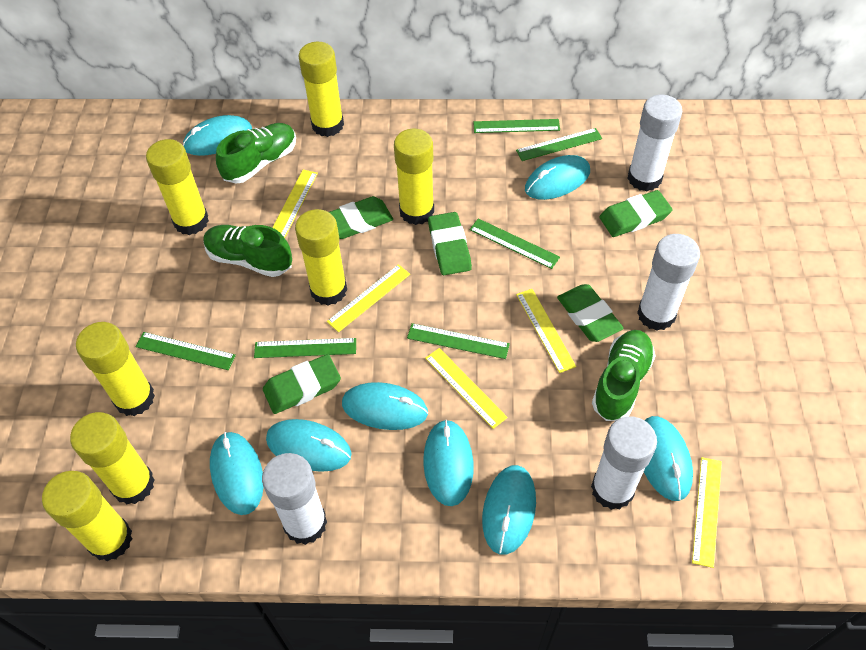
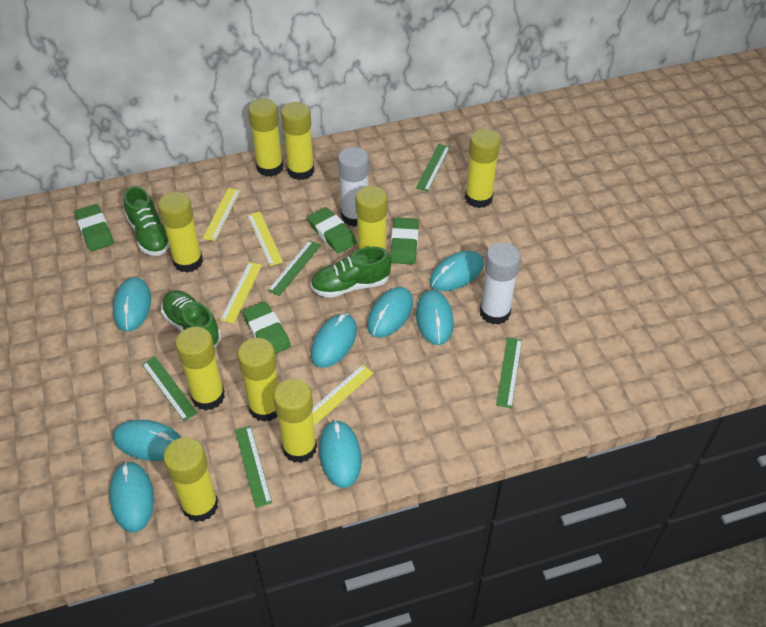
green eraser: 5 -> 4
green ruler: 6 -> 5
white glue stick: 4 -> 2
yellow glue stick: 7 -> 9
yellow ruler: 5 -> 4

